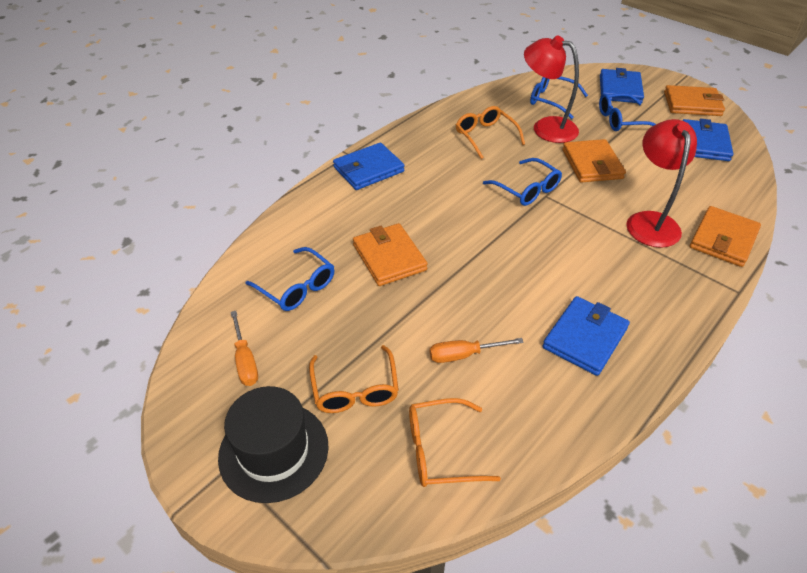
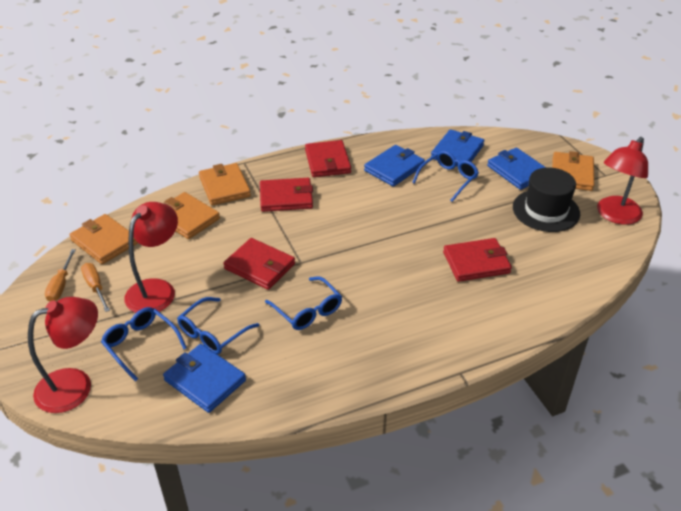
orange glasses: 3 -> 0
red lamp: 2 -> 3
red wallet: 0 -> 4

